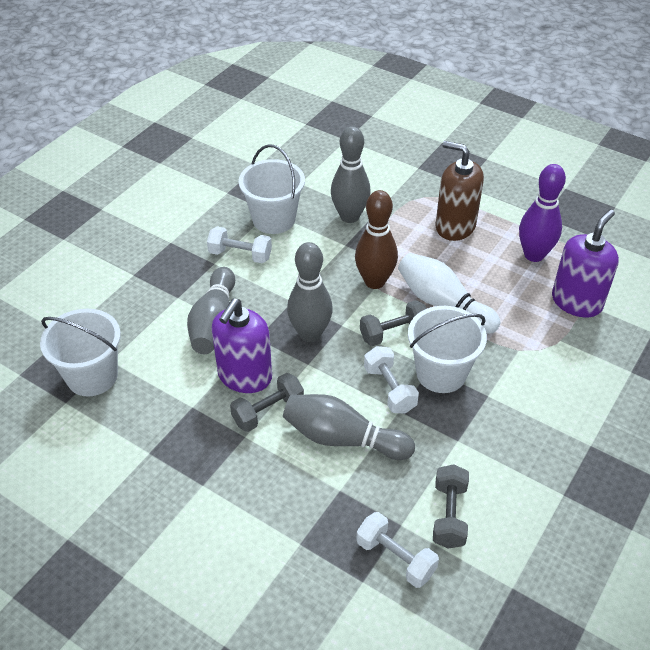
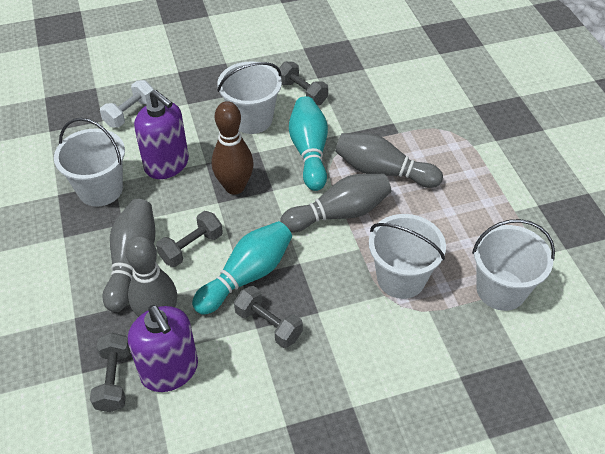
brown soap dispenser: 1 -> 0
grey dumbbell: 3 -> 4
purple bowling pin: 1 -> 0
turquoise bowling pin: 0 -> 2
white bowling pin: 1 -> 0
white bucket: 3 -> 4
white dumbbell: 3 -> 1

